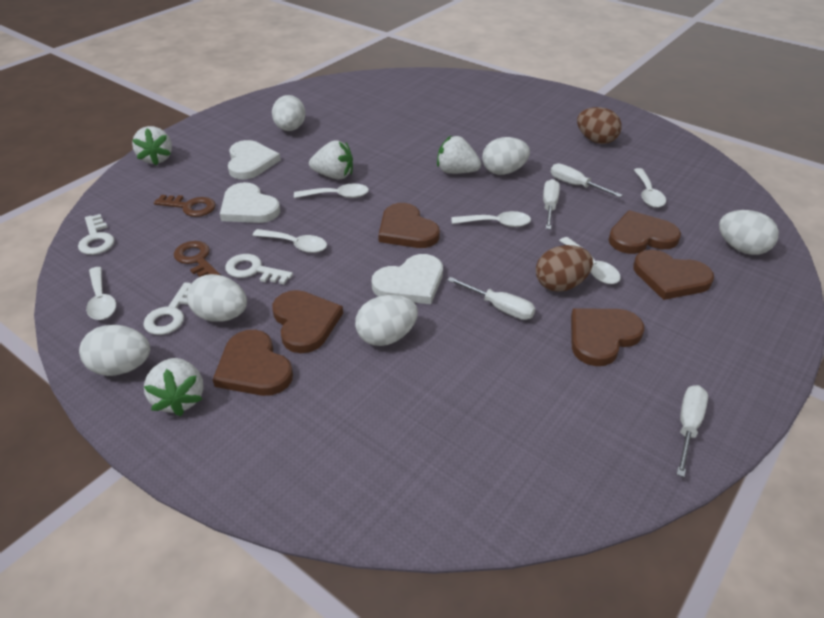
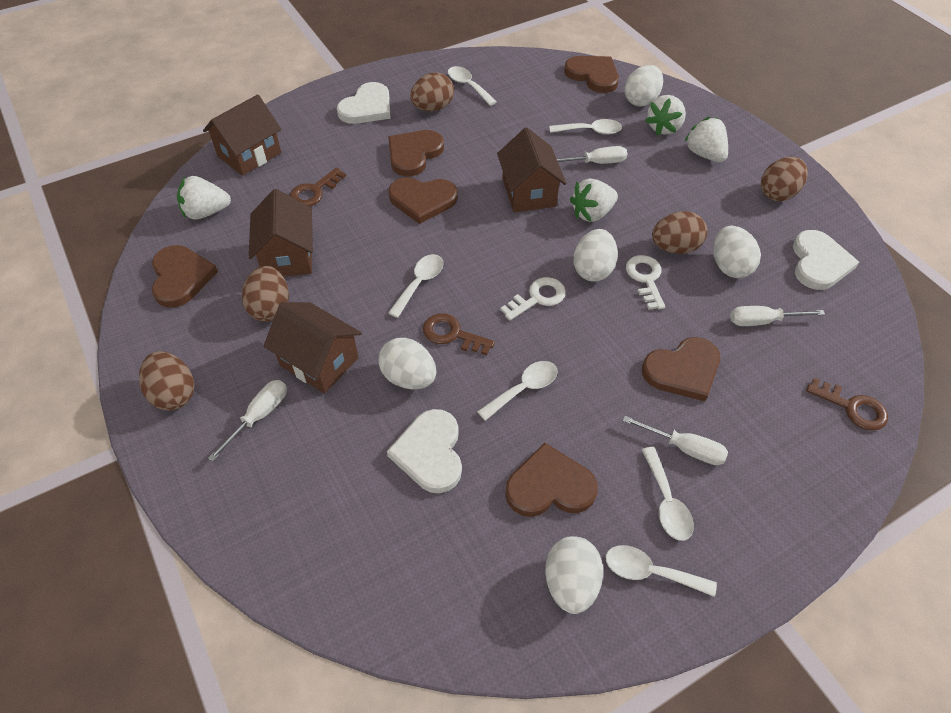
brown egg: 2 -> 5
brown house: 0 -> 4
brown key: 2 -> 3
white egg: 6 -> 5
white key: 3 -> 2

